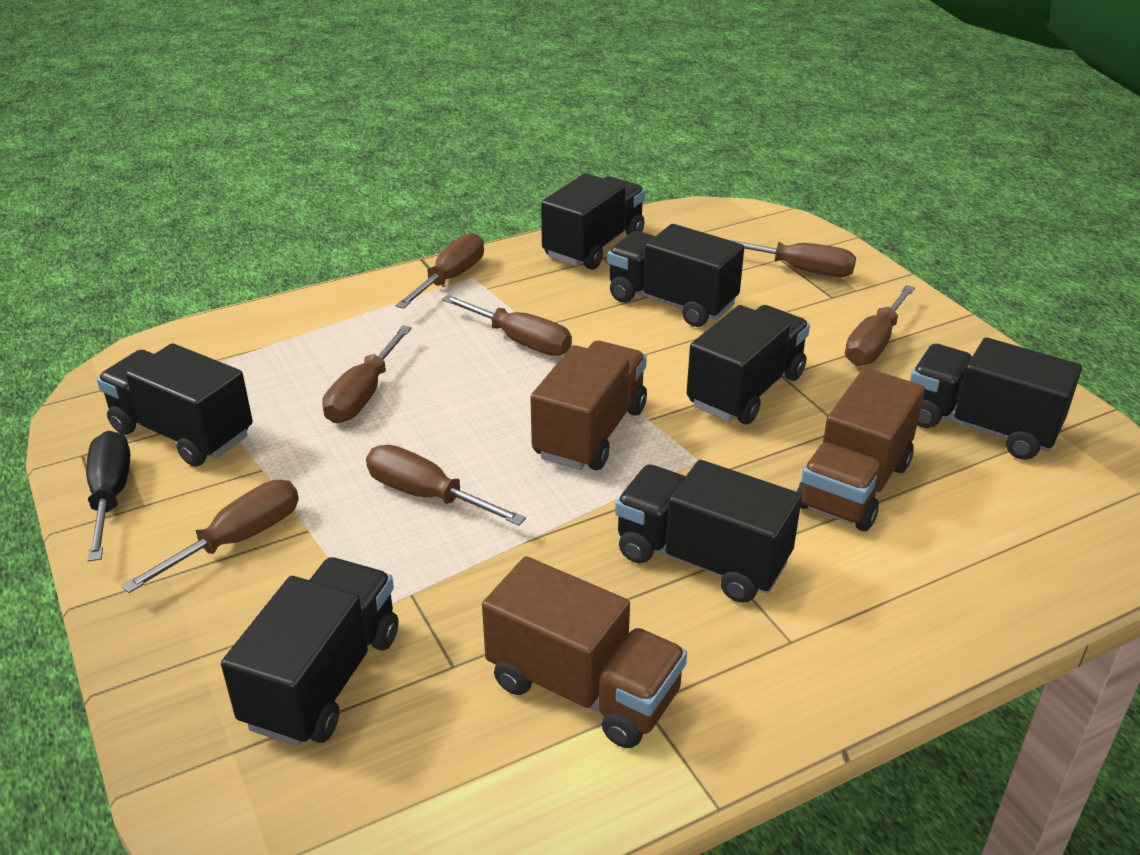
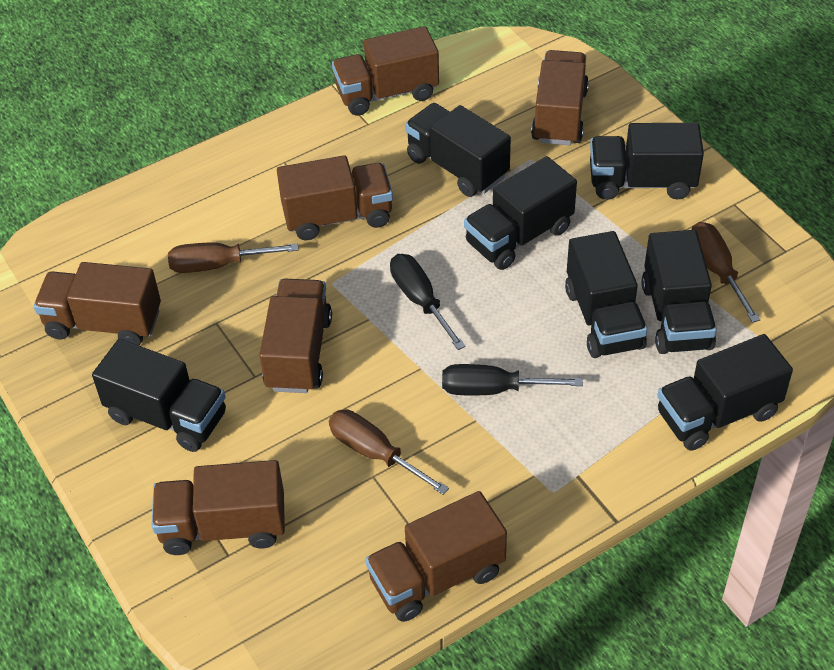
black screwdriver: 1 -> 2
brown screwdriver: 7 -> 3
brown truck: 3 -> 7

